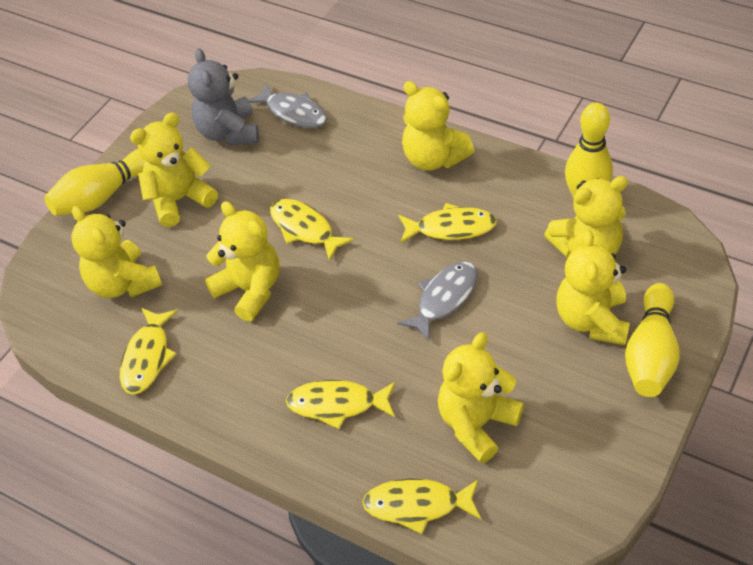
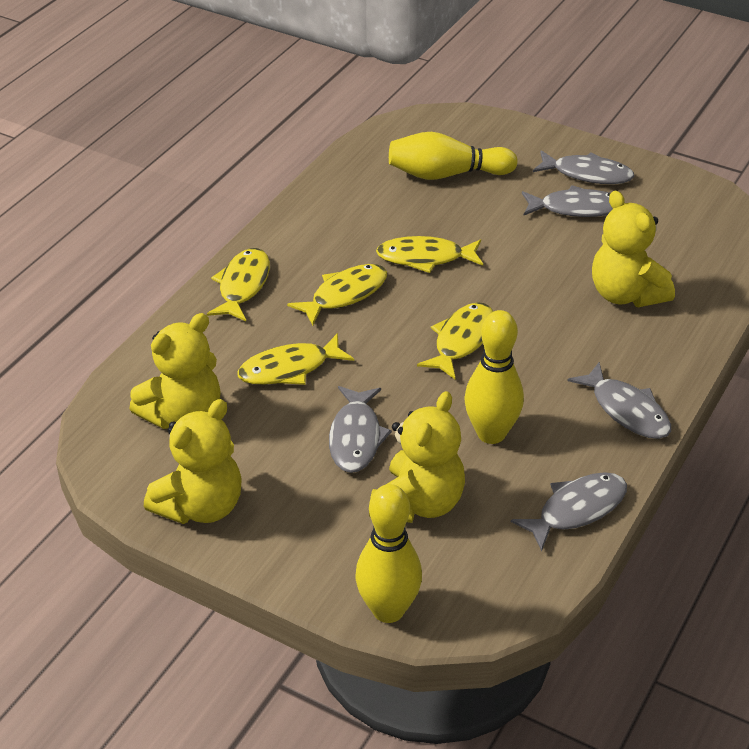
grey fish: 2 -> 5
grey teddy bear: 1 -> 0
yellow teddy bear: 7 -> 4

